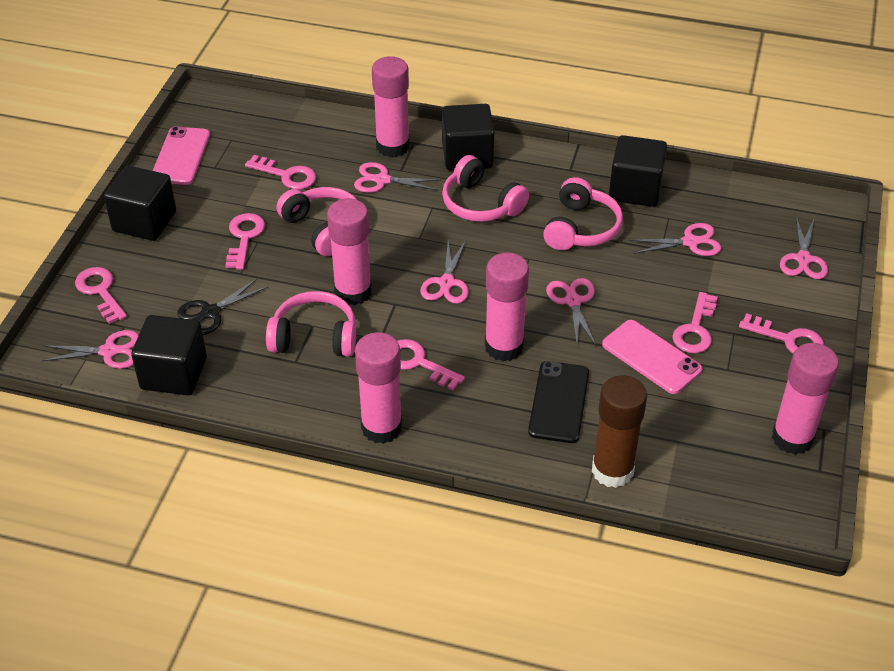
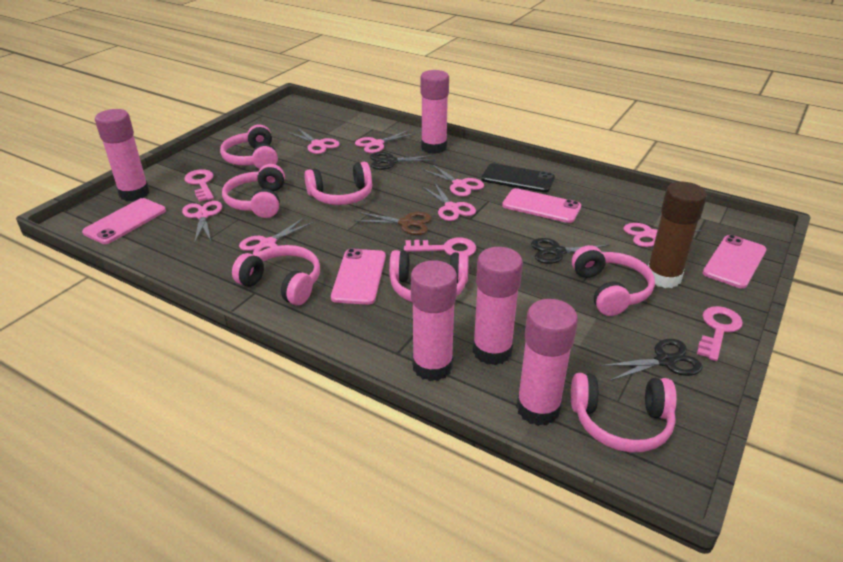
black cube: 4 -> 0
black scissors: 1 -> 3
brown scissors: 0 -> 1
pink headphones: 4 -> 7
pink key: 6 -> 3
pink phone: 2 -> 4
pink scissors: 6 -> 7

